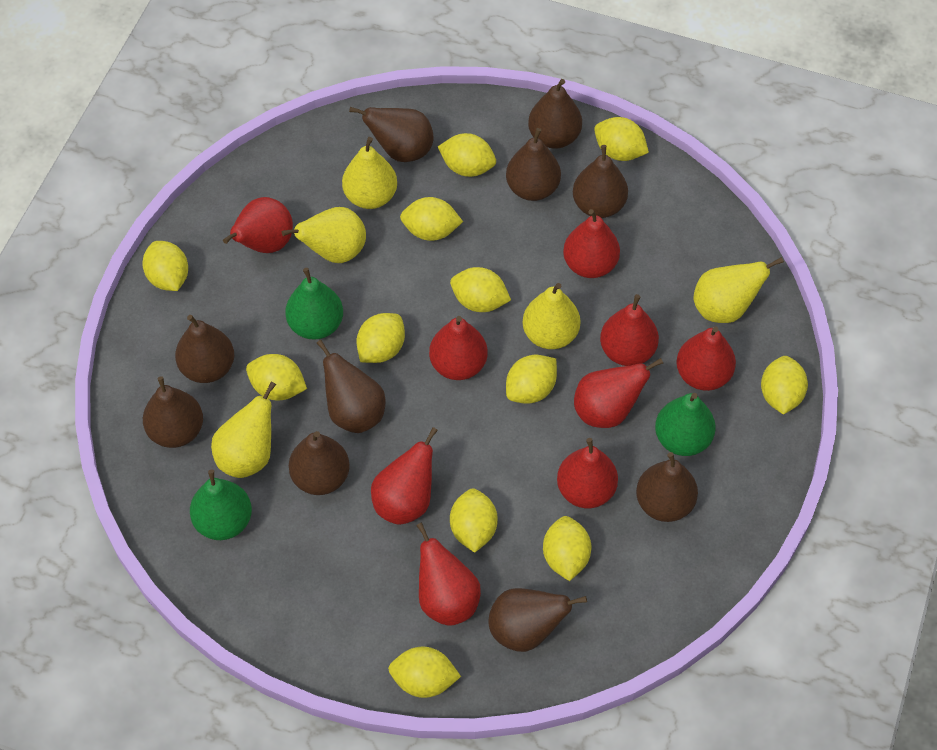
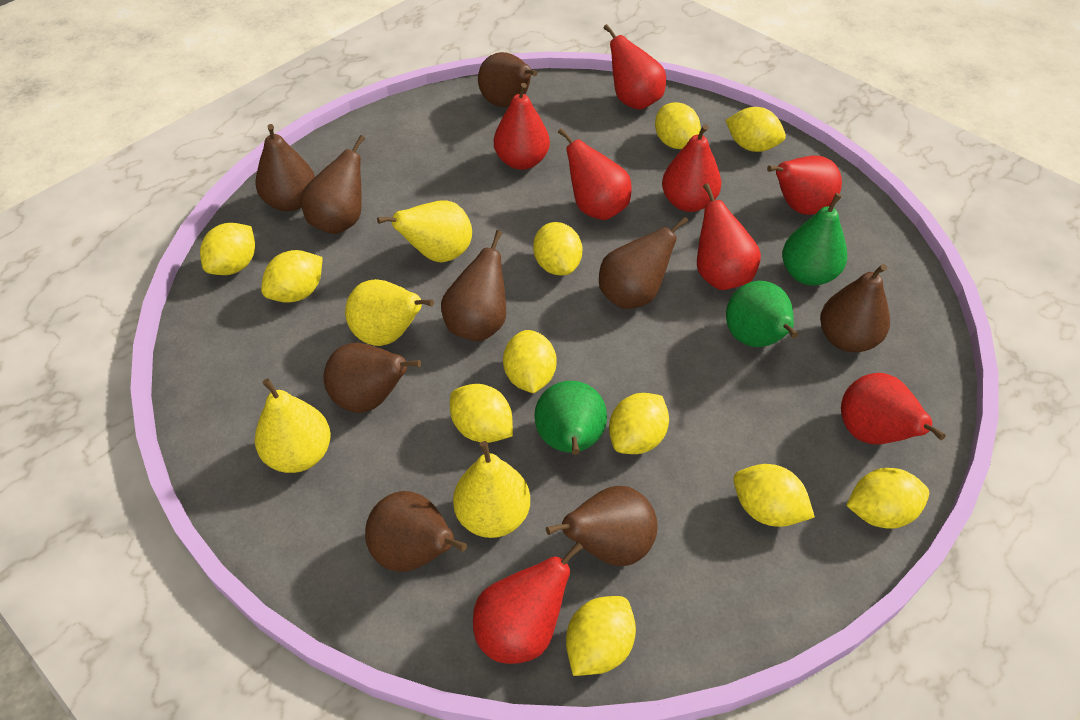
brown pear: 10 -> 9
red pear: 9 -> 8
yellow lemon: 12 -> 11
yellow pear: 5 -> 4

